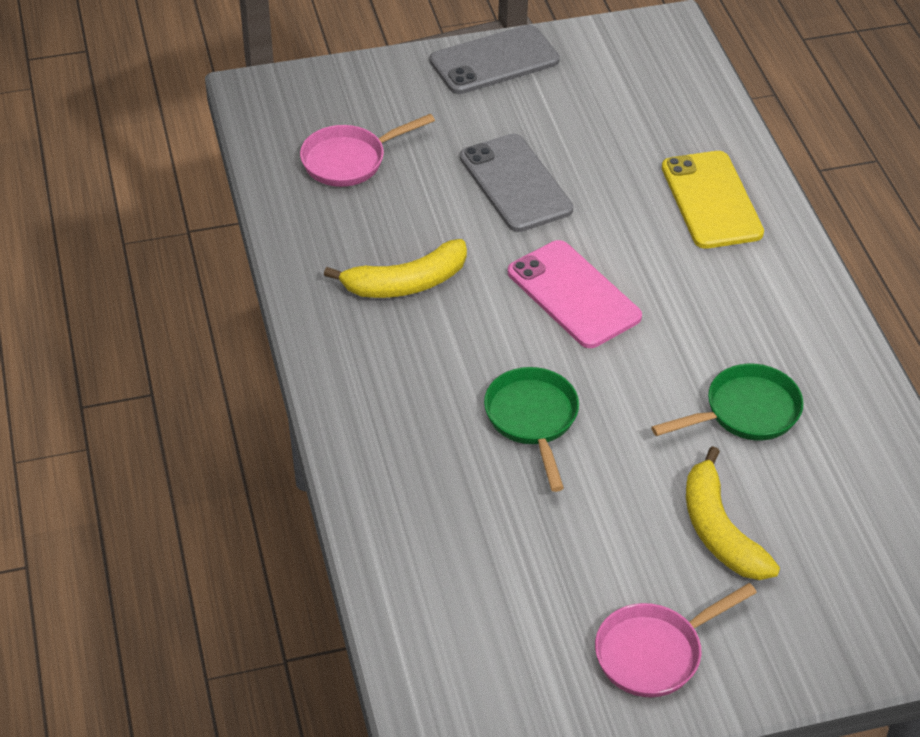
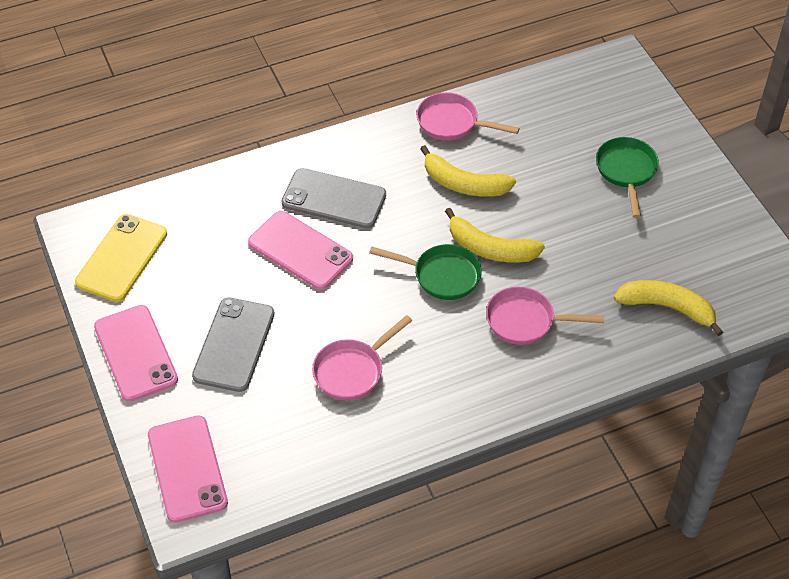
pink pan: 2 -> 3
pink phone: 1 -> 3
yellow banana: 2 -> 3

